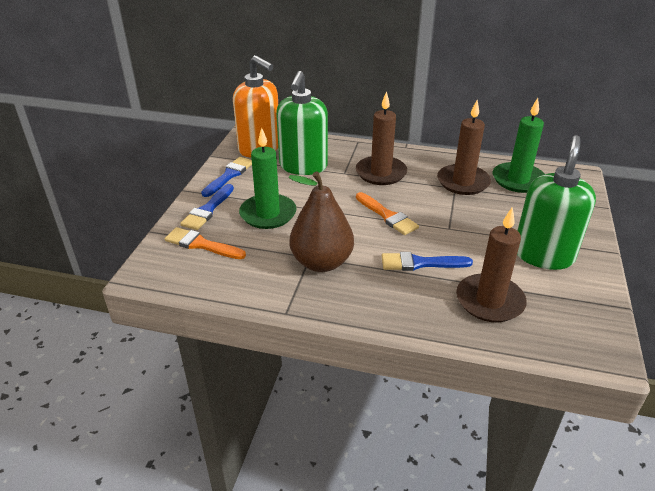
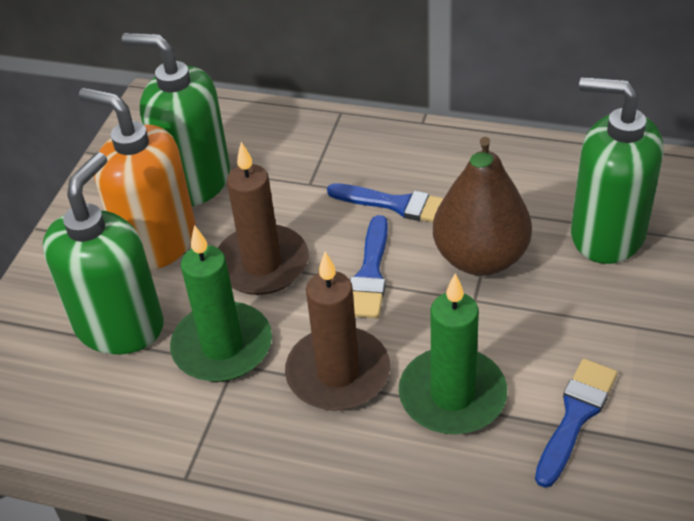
brown candle: 3 -> 2
green soap dispenser: 2 -> 3
orange brush: 2 -> 0

